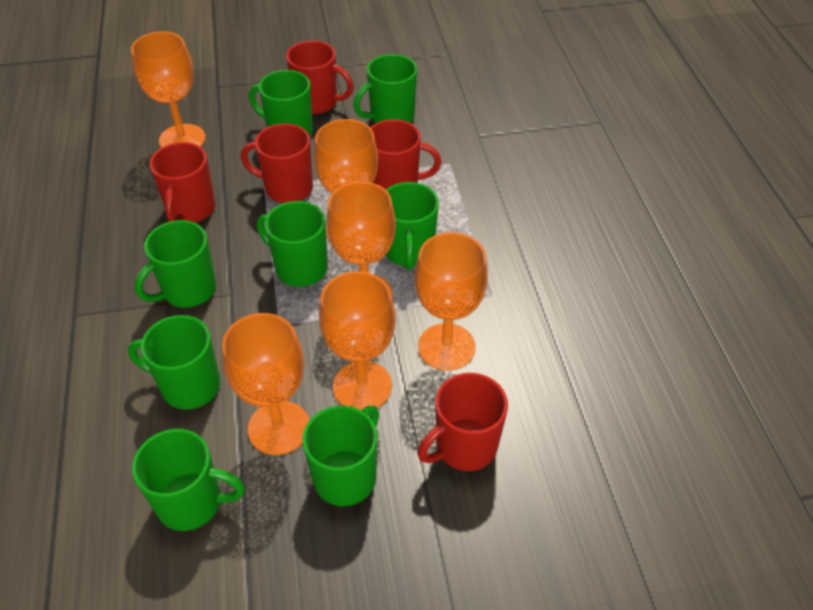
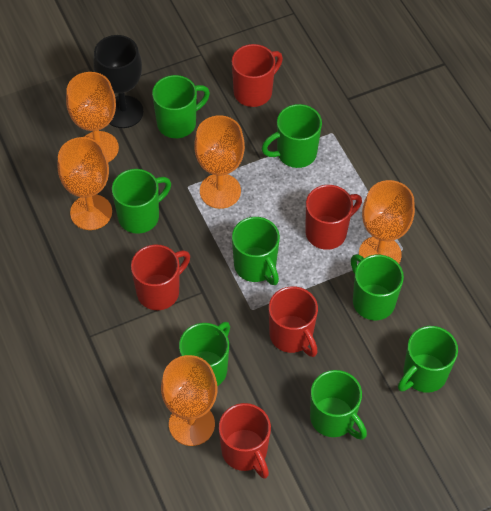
black goblet: 0 -> 1
orange goblet: 6 -> 5

